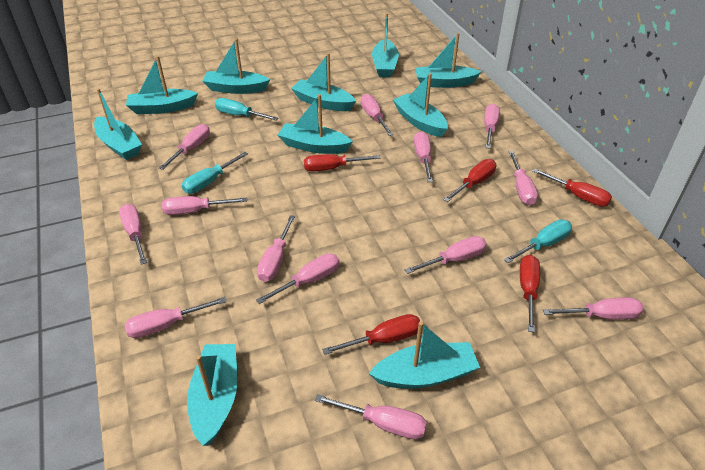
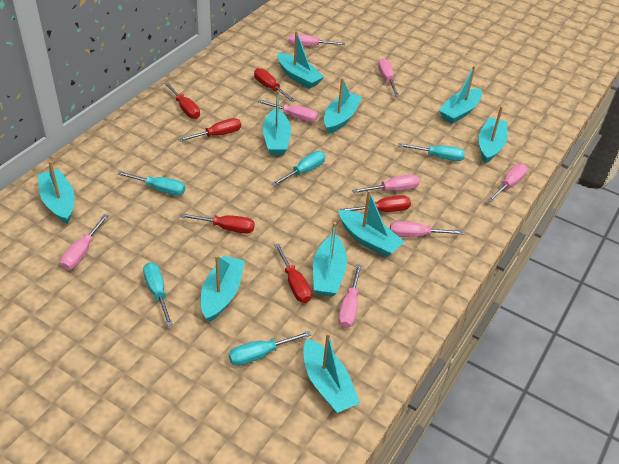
pink screwdriver: 13 -> 8
red screwdriver: 5 -> 6
turquoise screwdriver: 3 -> 5

